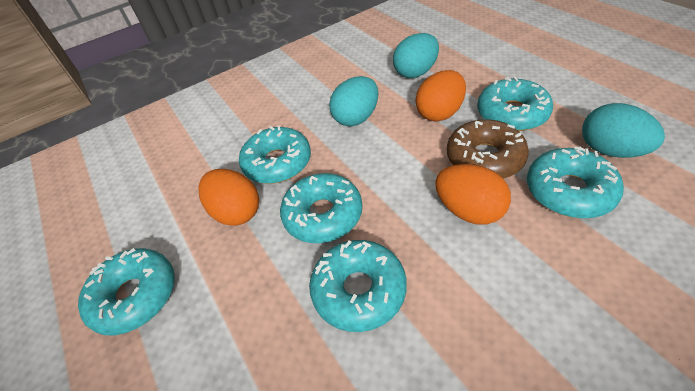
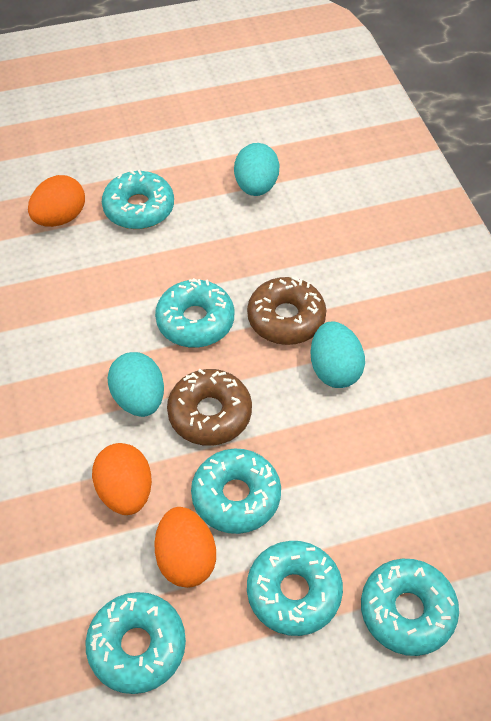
brown donut: 1 -> 2

